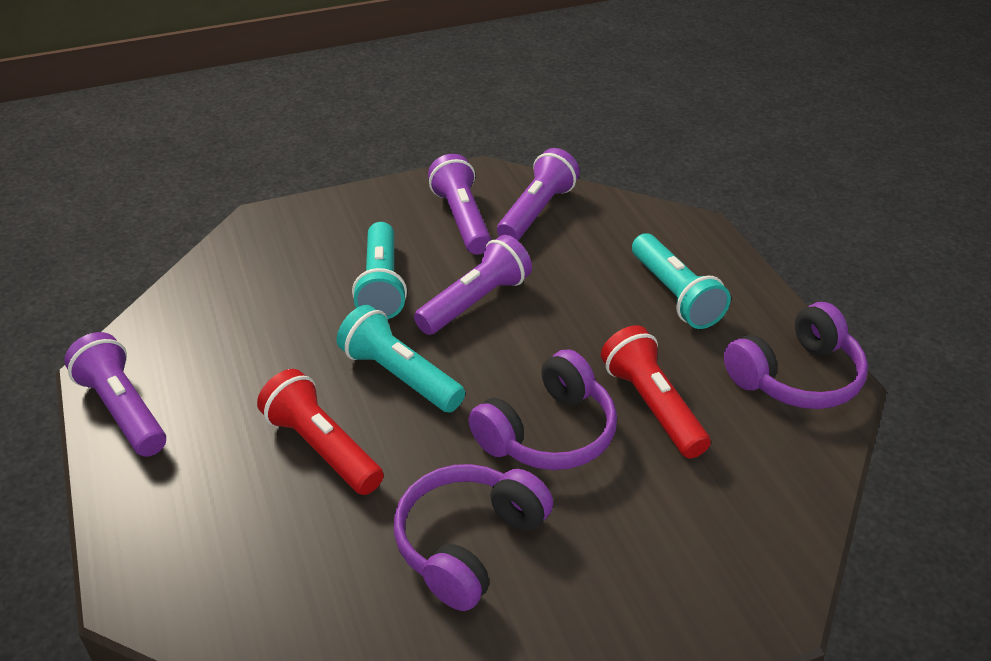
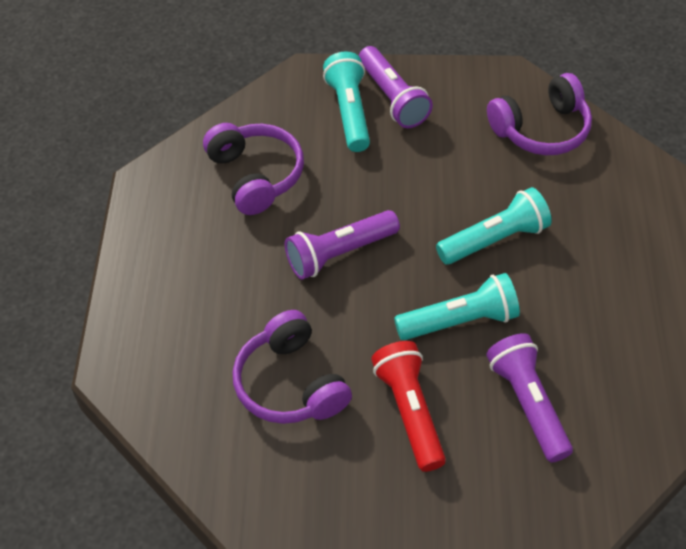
purple flashlight: 4 -> 3
red flashlight: 2 -> 1

